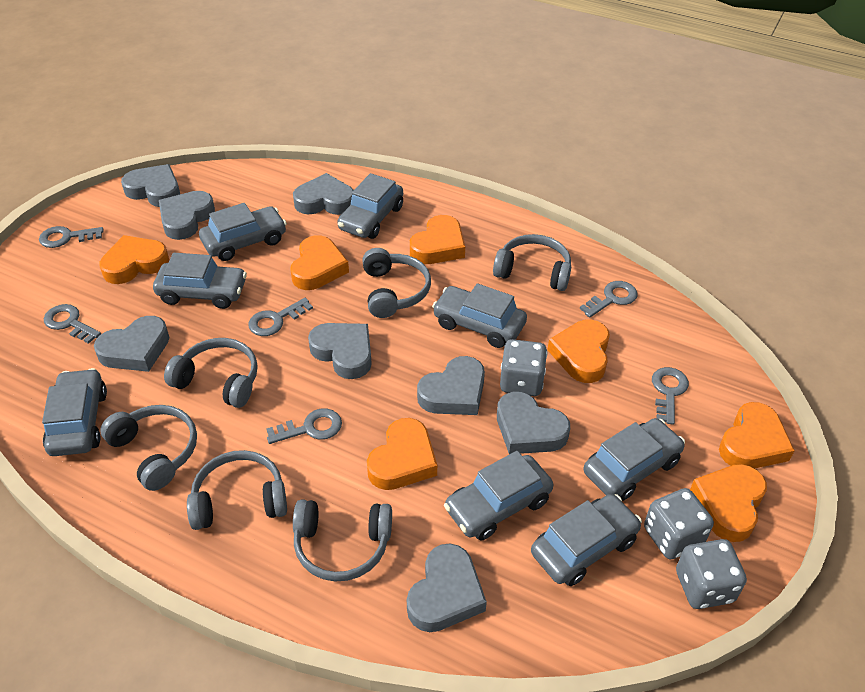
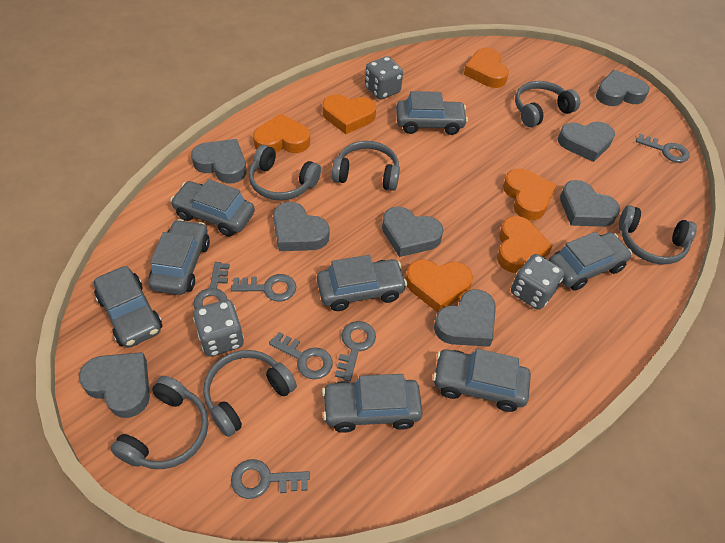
orange heart: 7 -> 6

